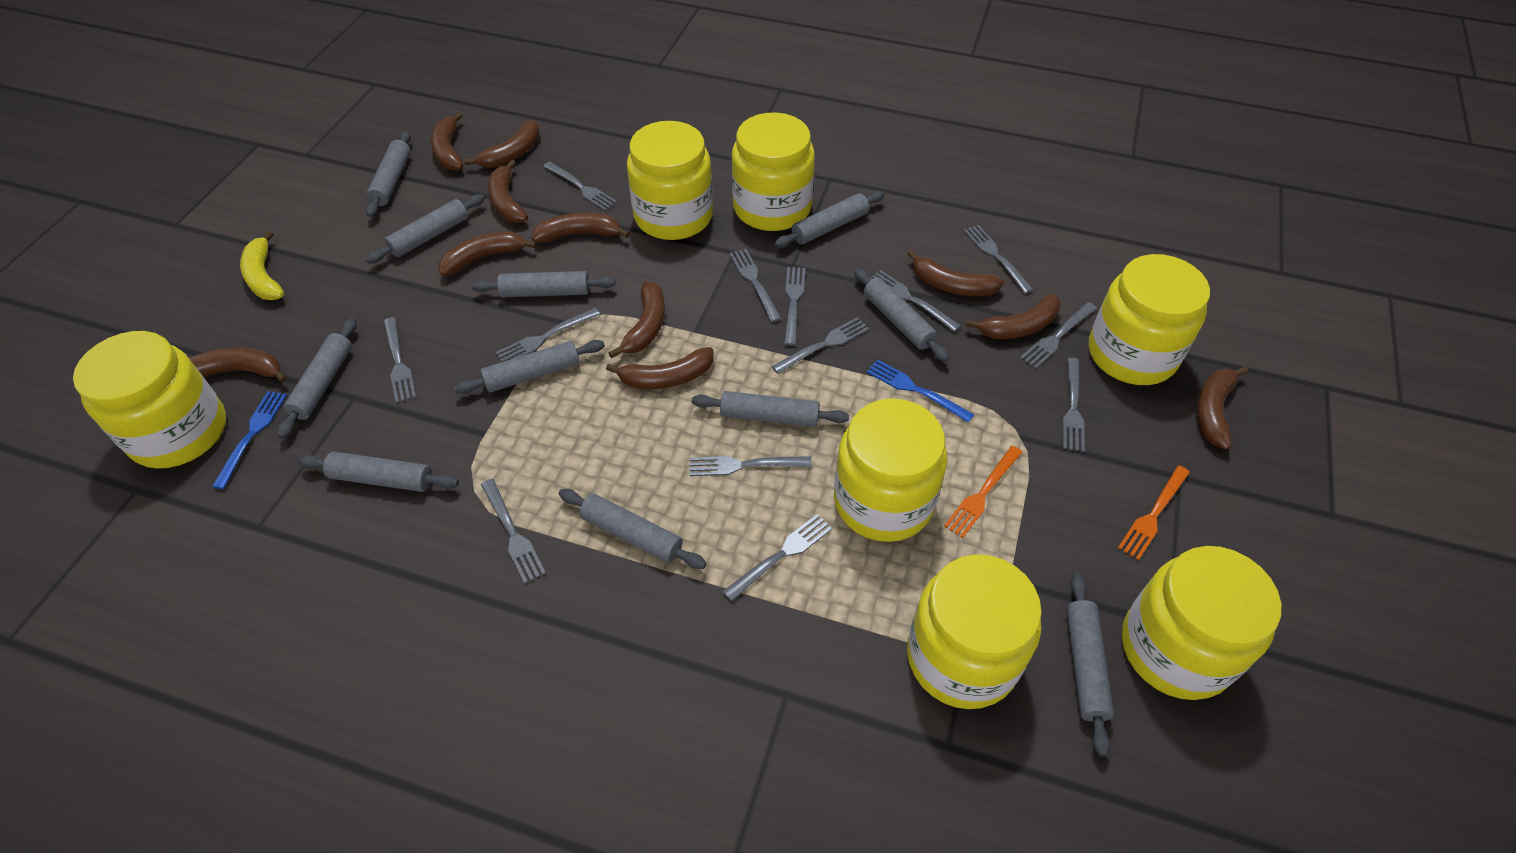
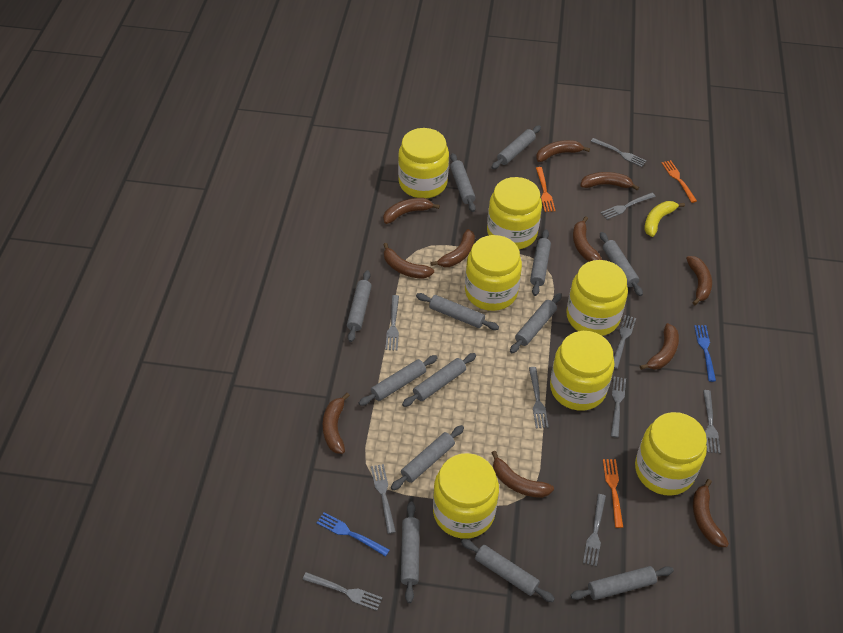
grey fork: 13 -> 10
grey rolling pin: 11 -> 13
orange fork: 2 -> 3

